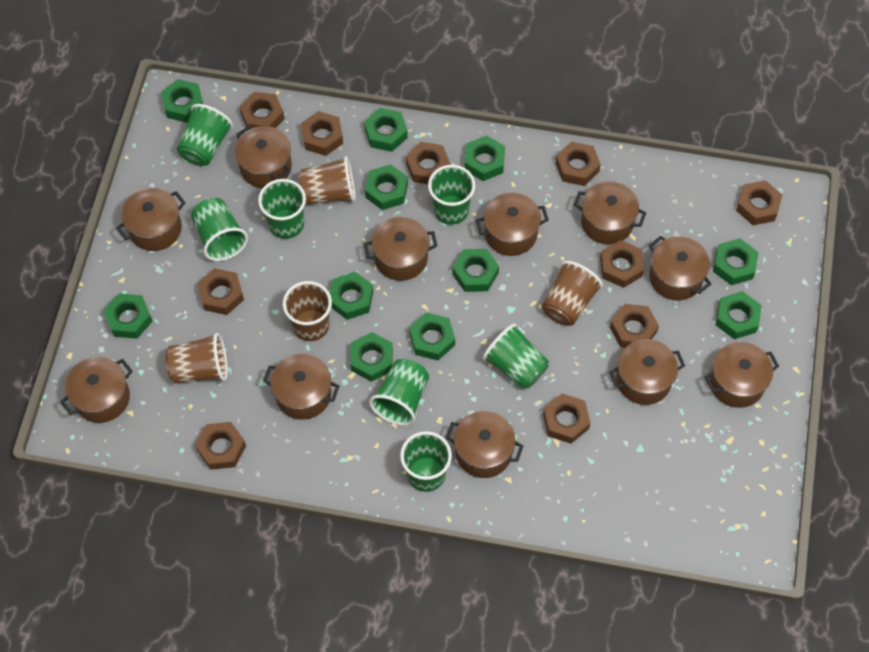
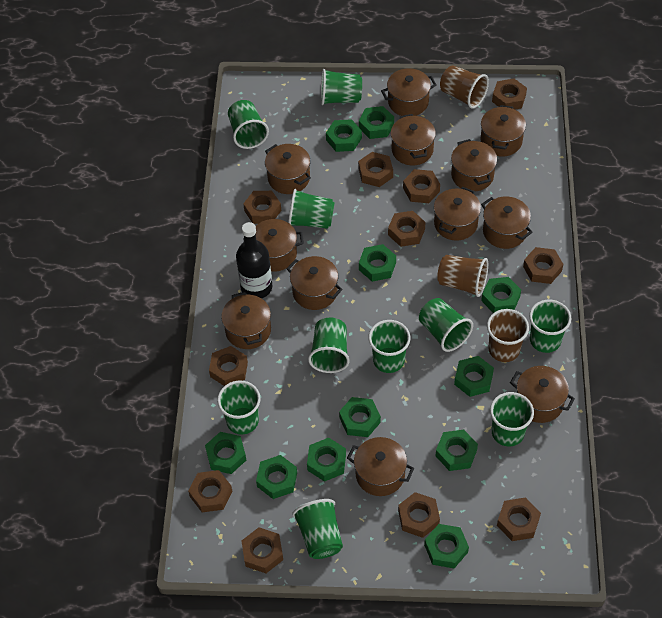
black bottle: 0 -> 1
brown cup: 4 -> 3
brown nut: 10 -> 11
brown pot: 11 -> 12
green cup: 7 -> 10

